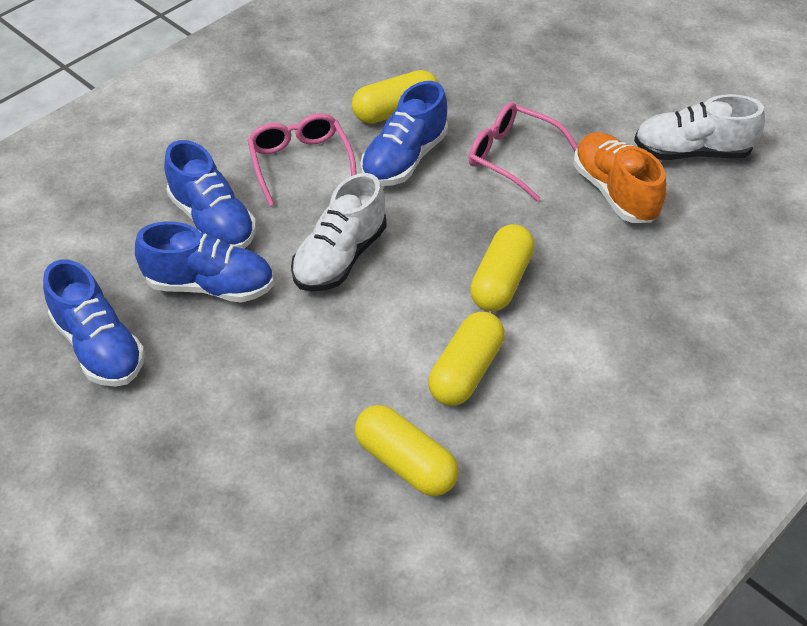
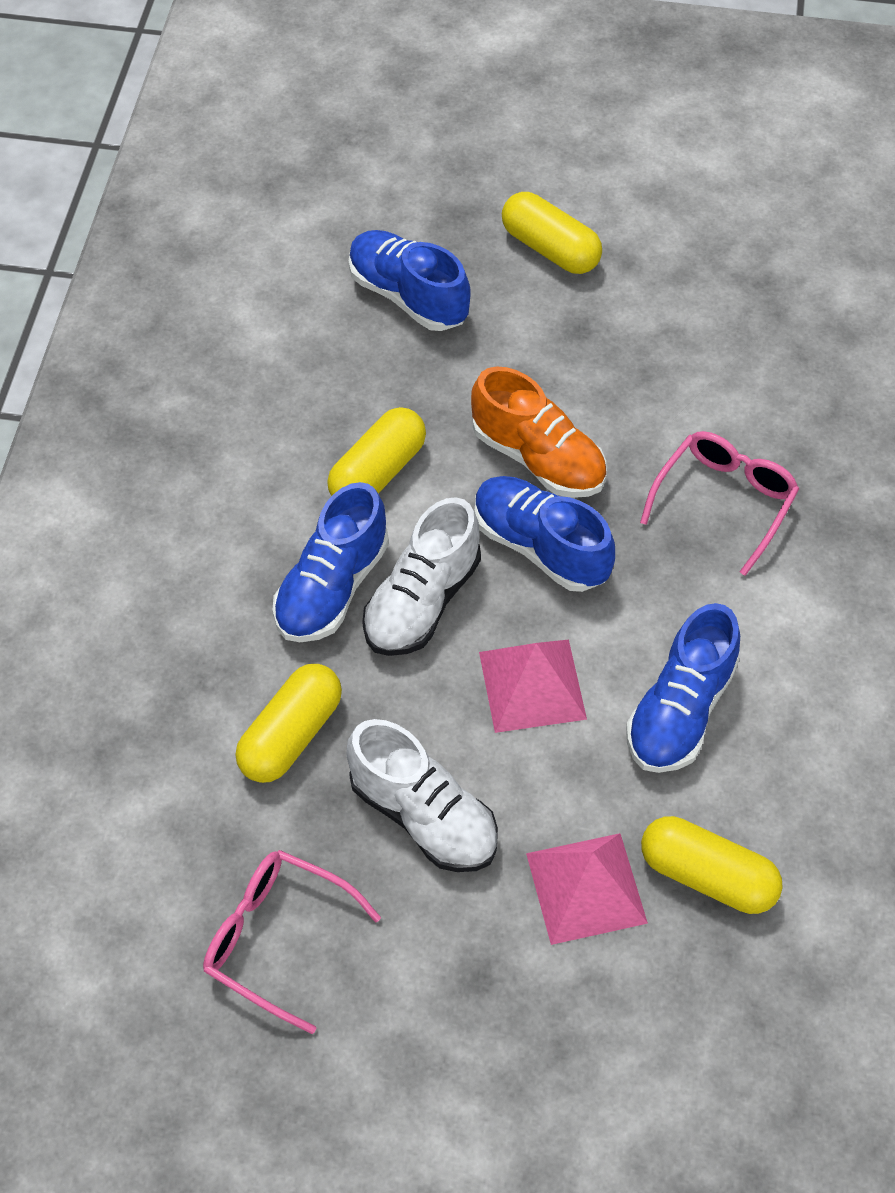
pink pyramid: 0 -> 2

